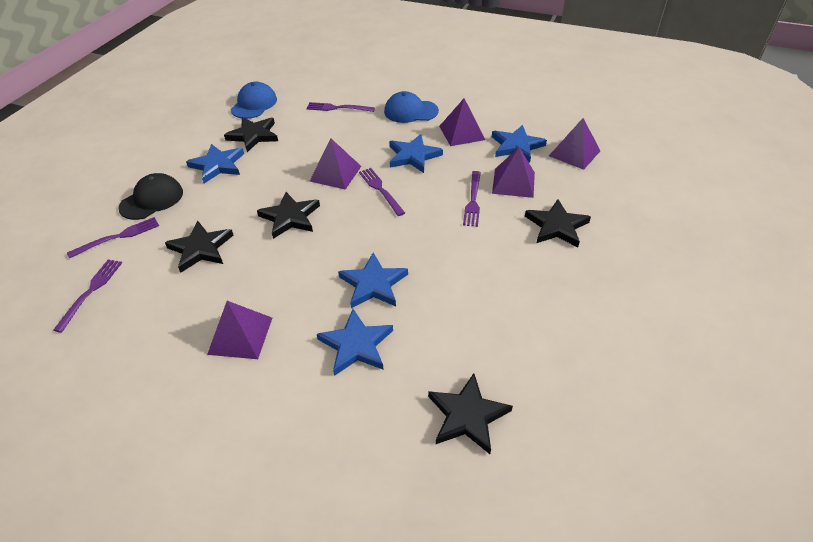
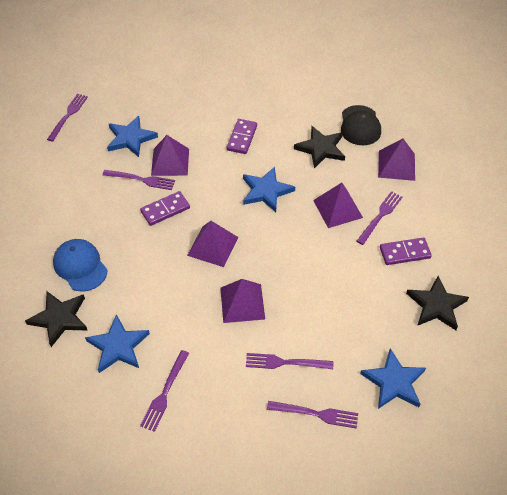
black star: 5 -> 3
blue cap: 2 -> 1
blue star: 5 -> 4
purple domino: 0 -> 3
purple fork: 5 -> 6

